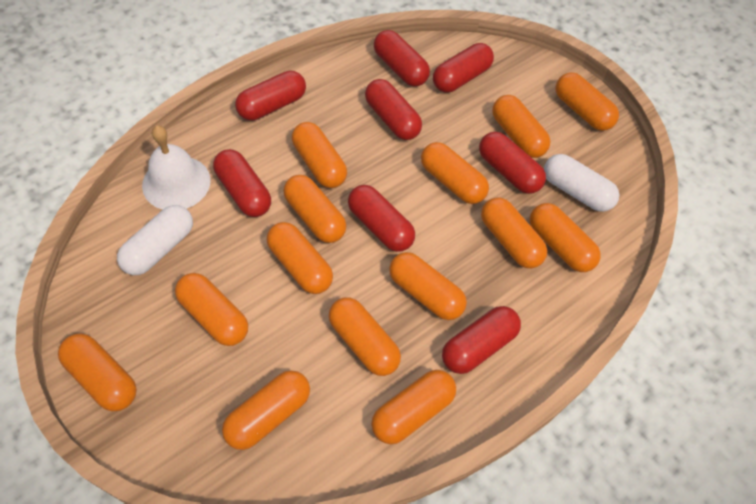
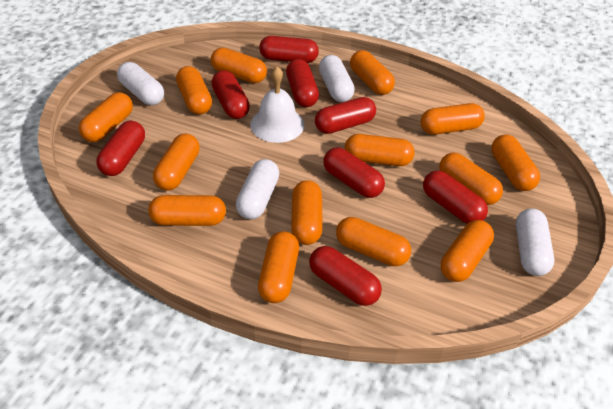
white capsule: 2 -> 4

